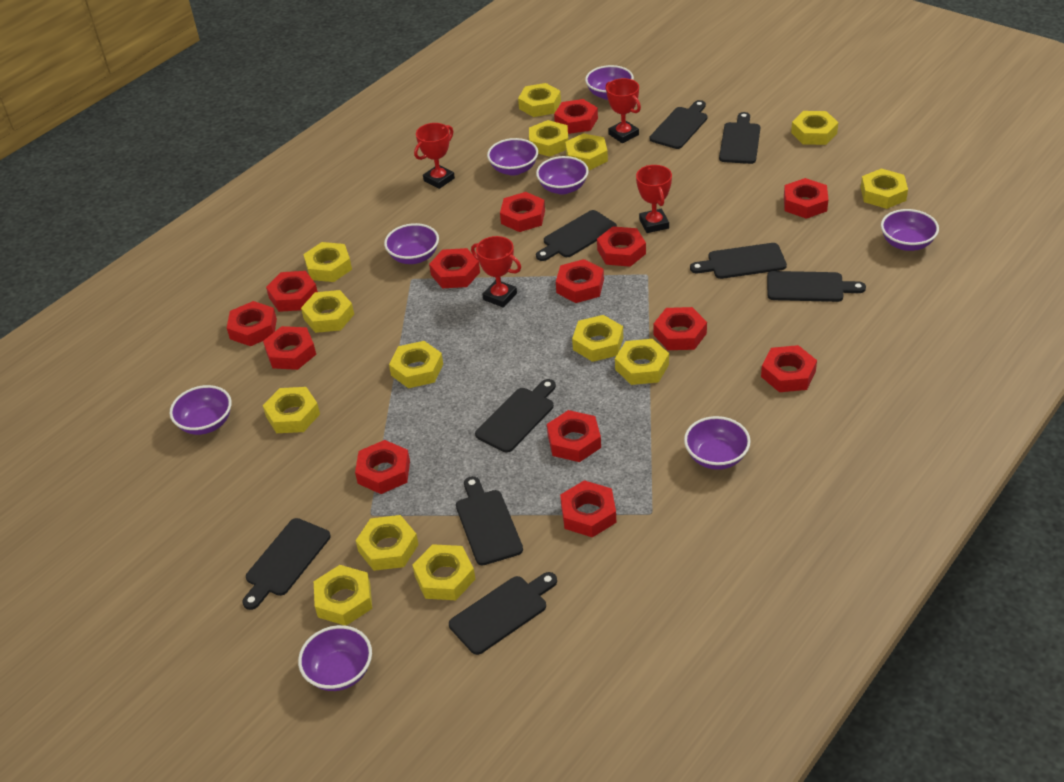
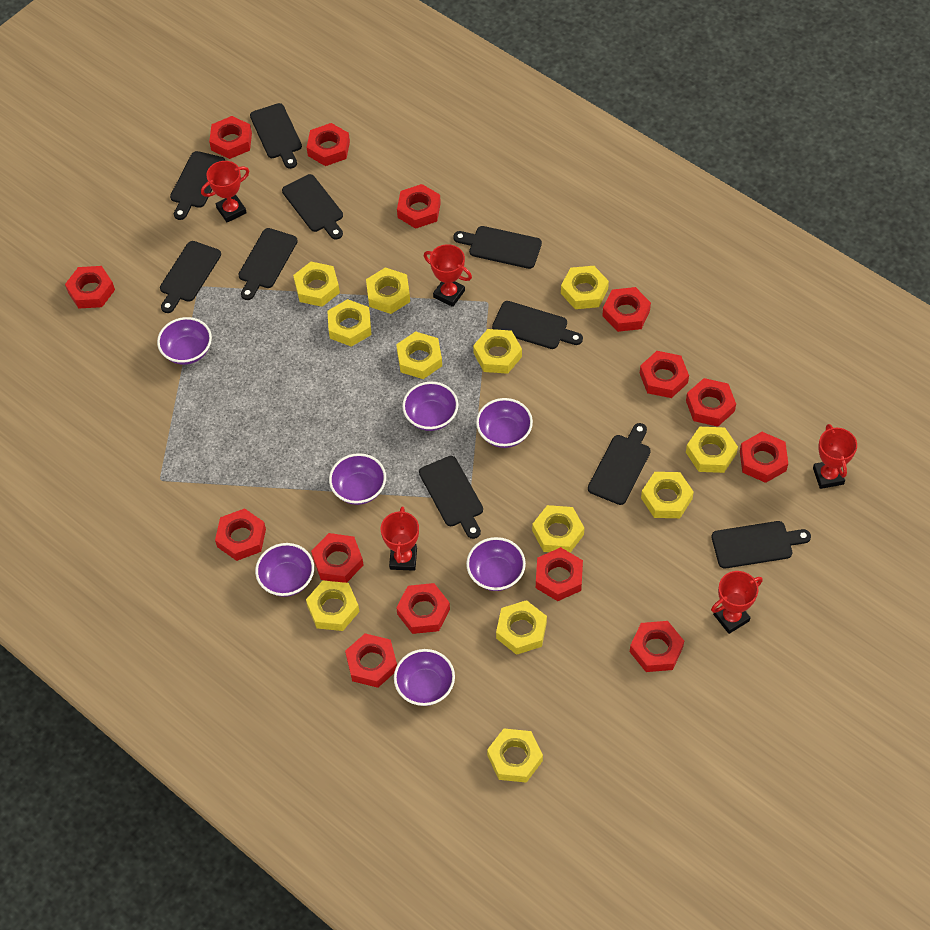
black cutting board: 9 -> 10
purple bowl: 8 -> 7
red trophy: 4 -> 5
yellow nut: 14 -> 12

